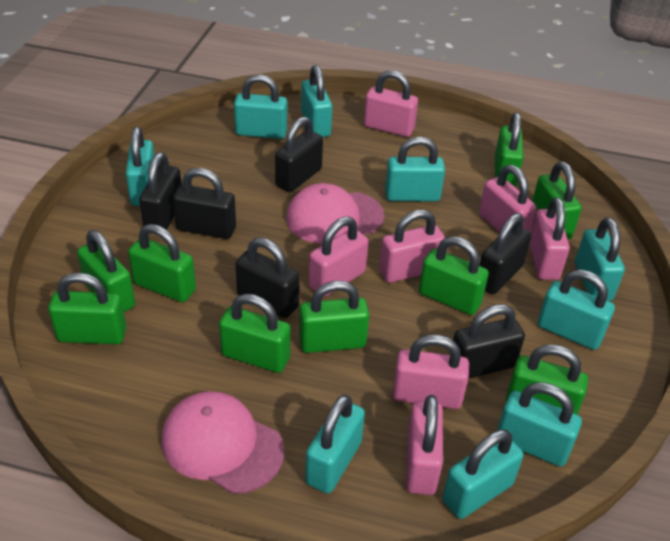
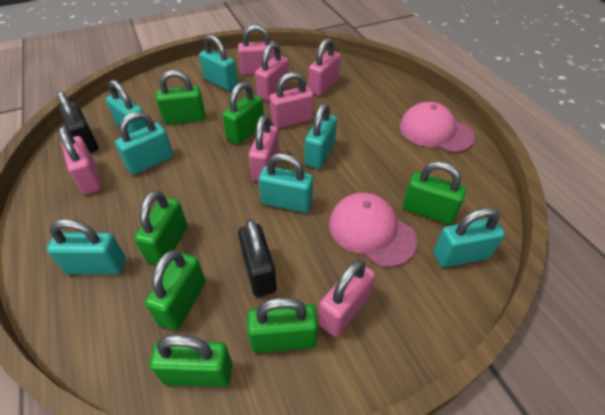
black padlock: 6 -> 2
green padlock: 9 -> 7
turquoise padlock: 9 -> 7

